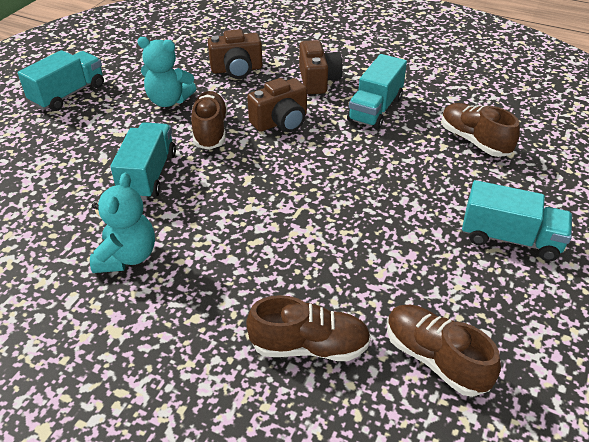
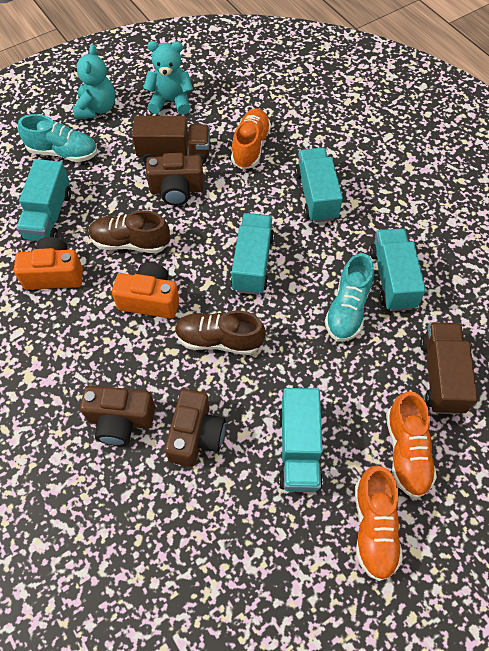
brown shoe: 4 -> 2
brown truck: 0 -> 2
orange camera: 0 -> 2
orange shoe: 0 -> 3
turquoise shoe: 0 -> 2
turquoise truck: 4 -> 5

